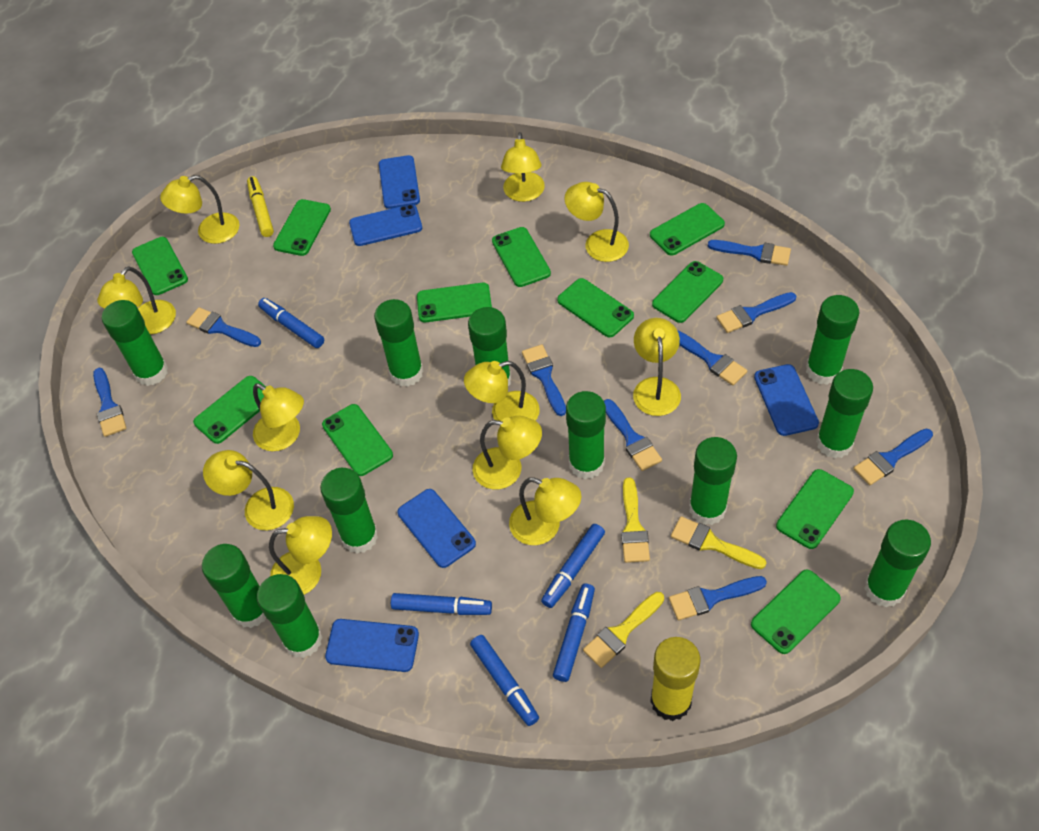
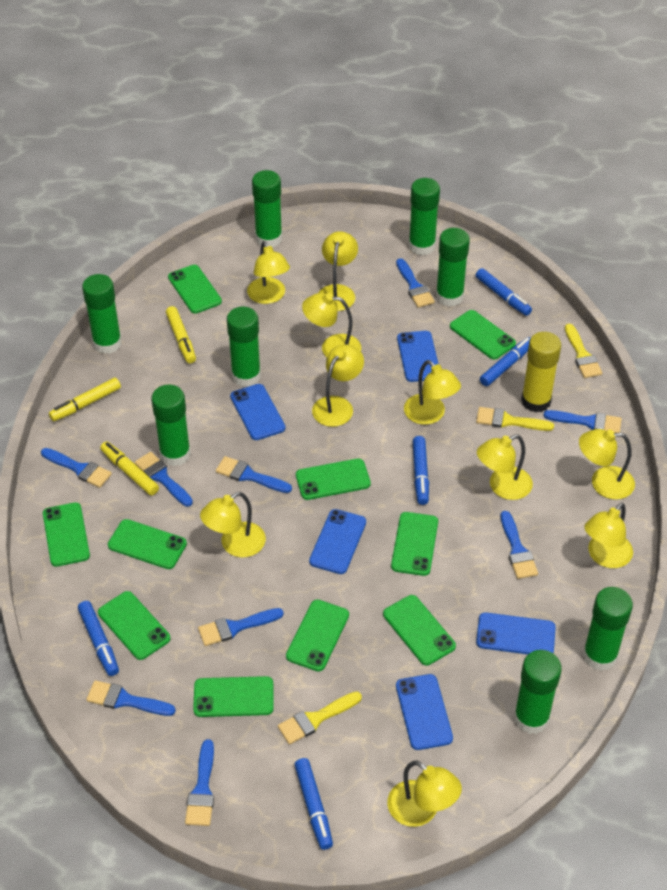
green glue stick: 11 -> 8
green phone: 11 -> 10
yellow lamp: 11 -> 10
yellow marker: 1 -> 3

